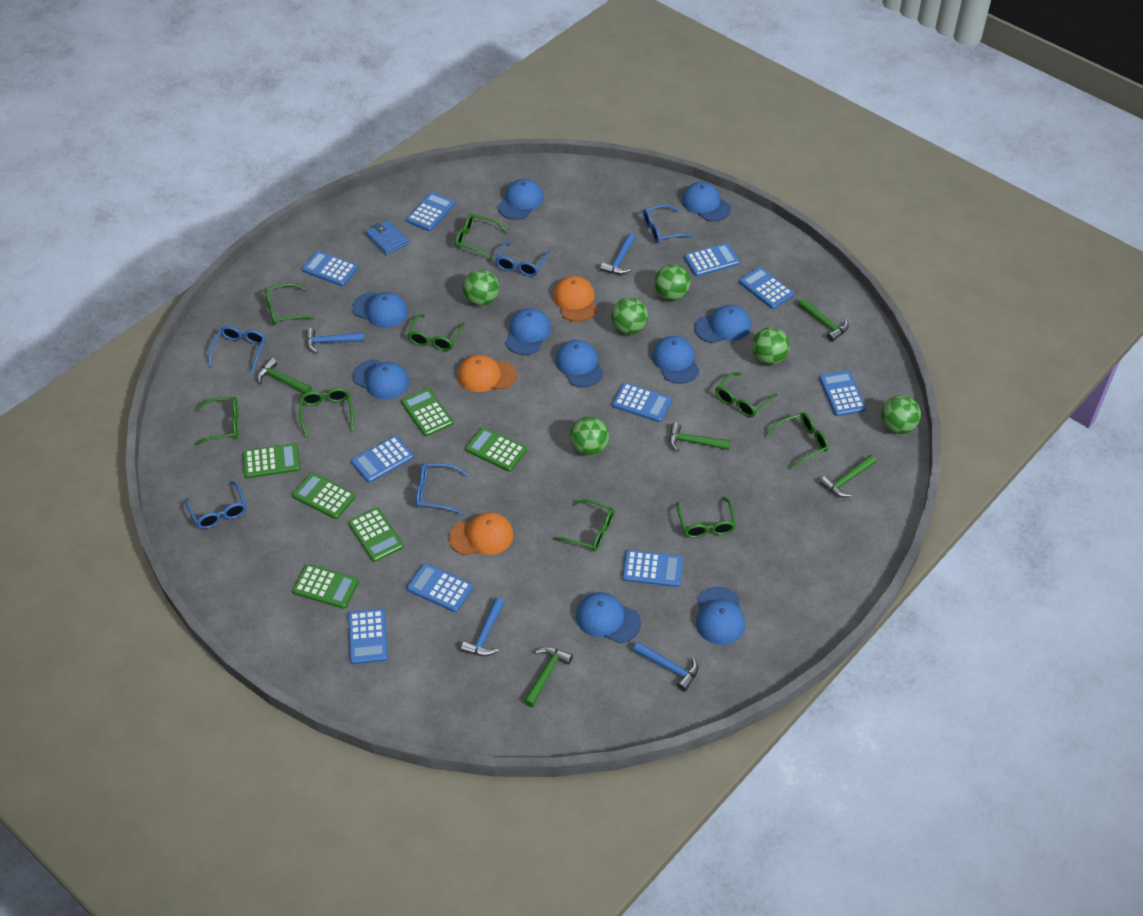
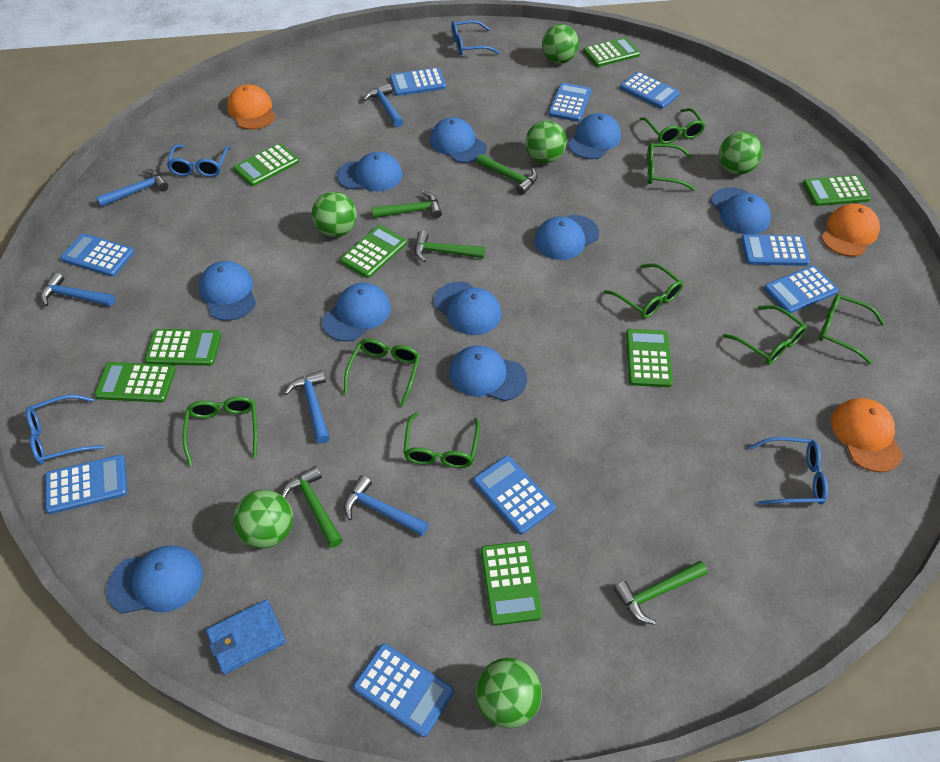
blue calculator: 10 -> 9
blue glasses: 5 -> 4
blue hammer: 4 -> 5
green calculator: 6 -> 8
green glasses: 9 -> 8

